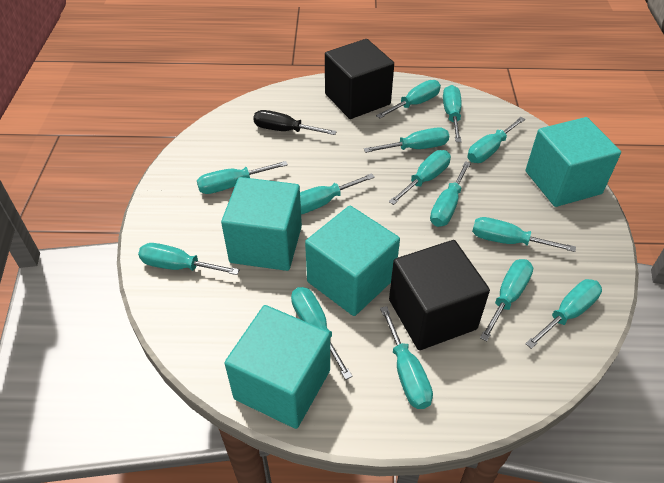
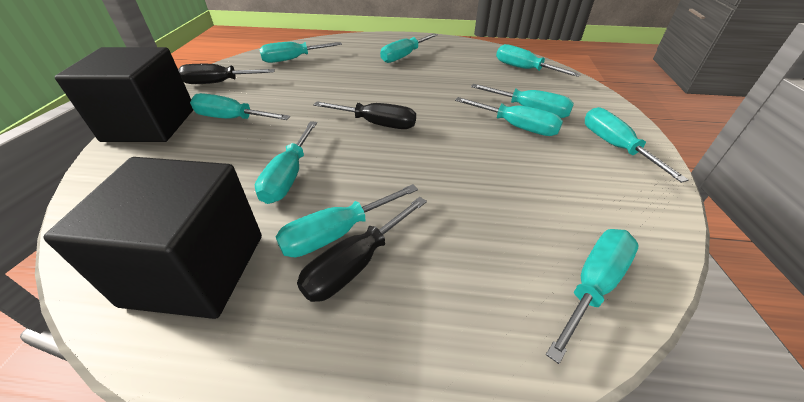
black screwdriver: 1 -> 3
turquoise cube: 4 -> 0
turquoise screwdriver: 14 -> 10

